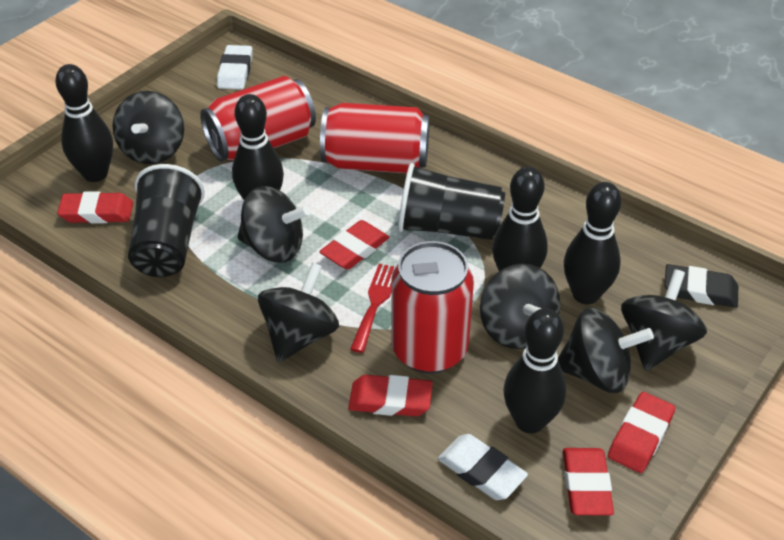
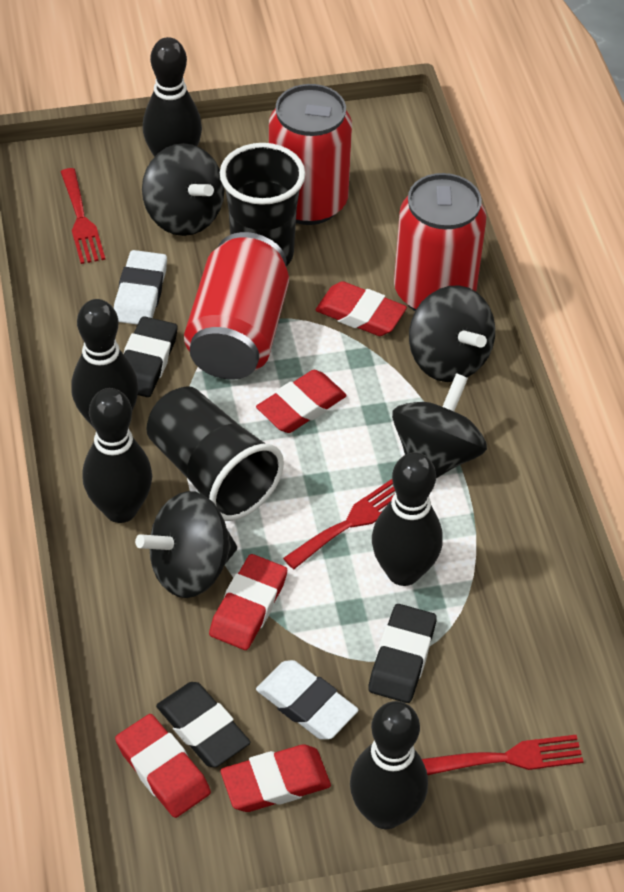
black eraser: 1 -> 3
black spinning top: 6 -> 4
red fork: 1 -> 3

